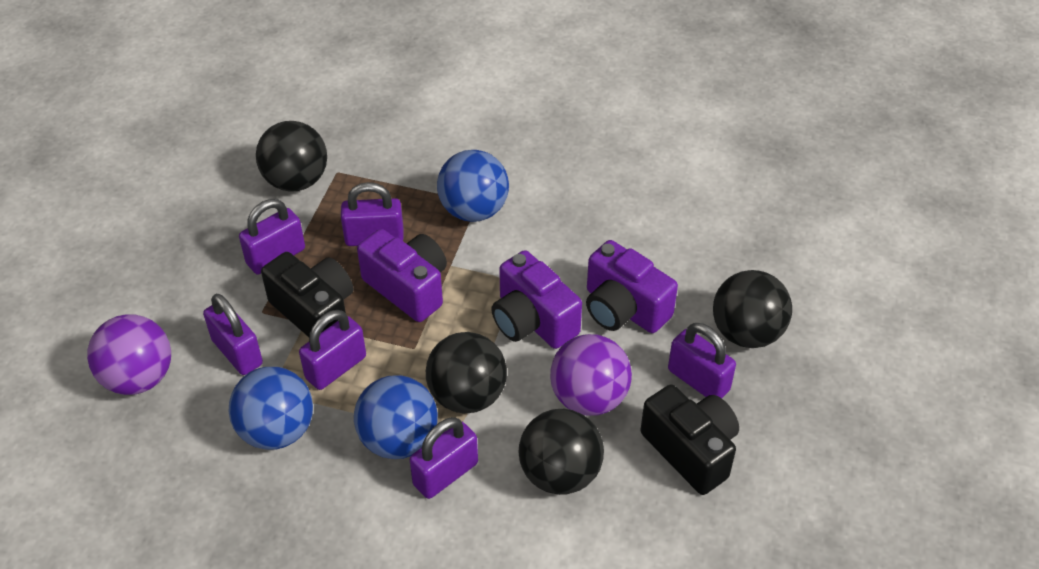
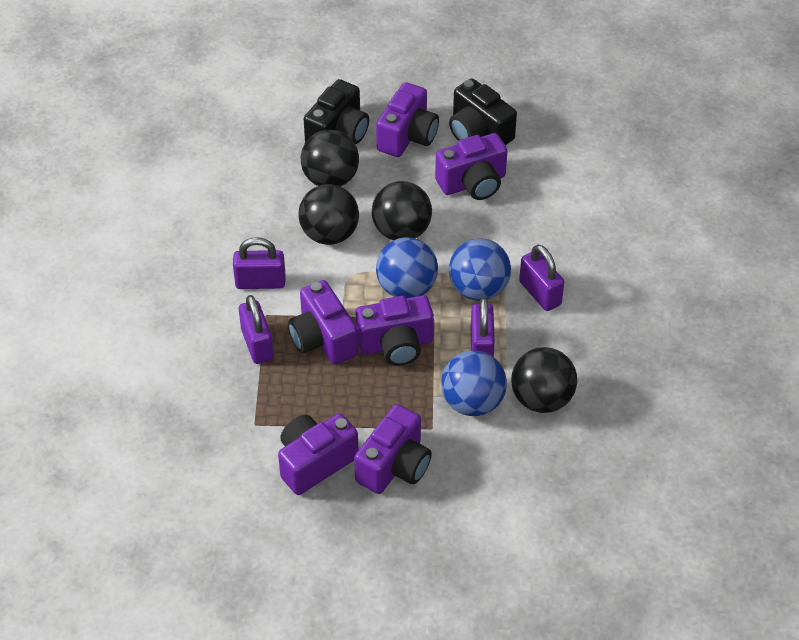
purple ball: 2 -> 0
purple camera: 3 -> 6
purple padlock: 6 -> 4

